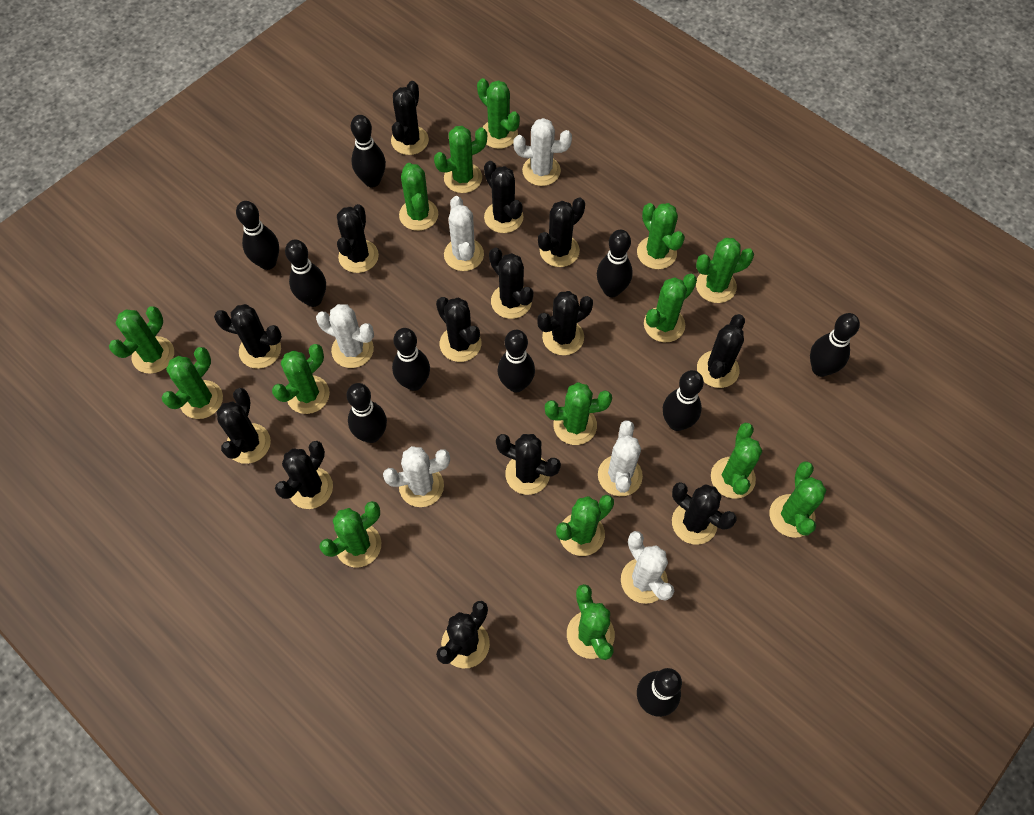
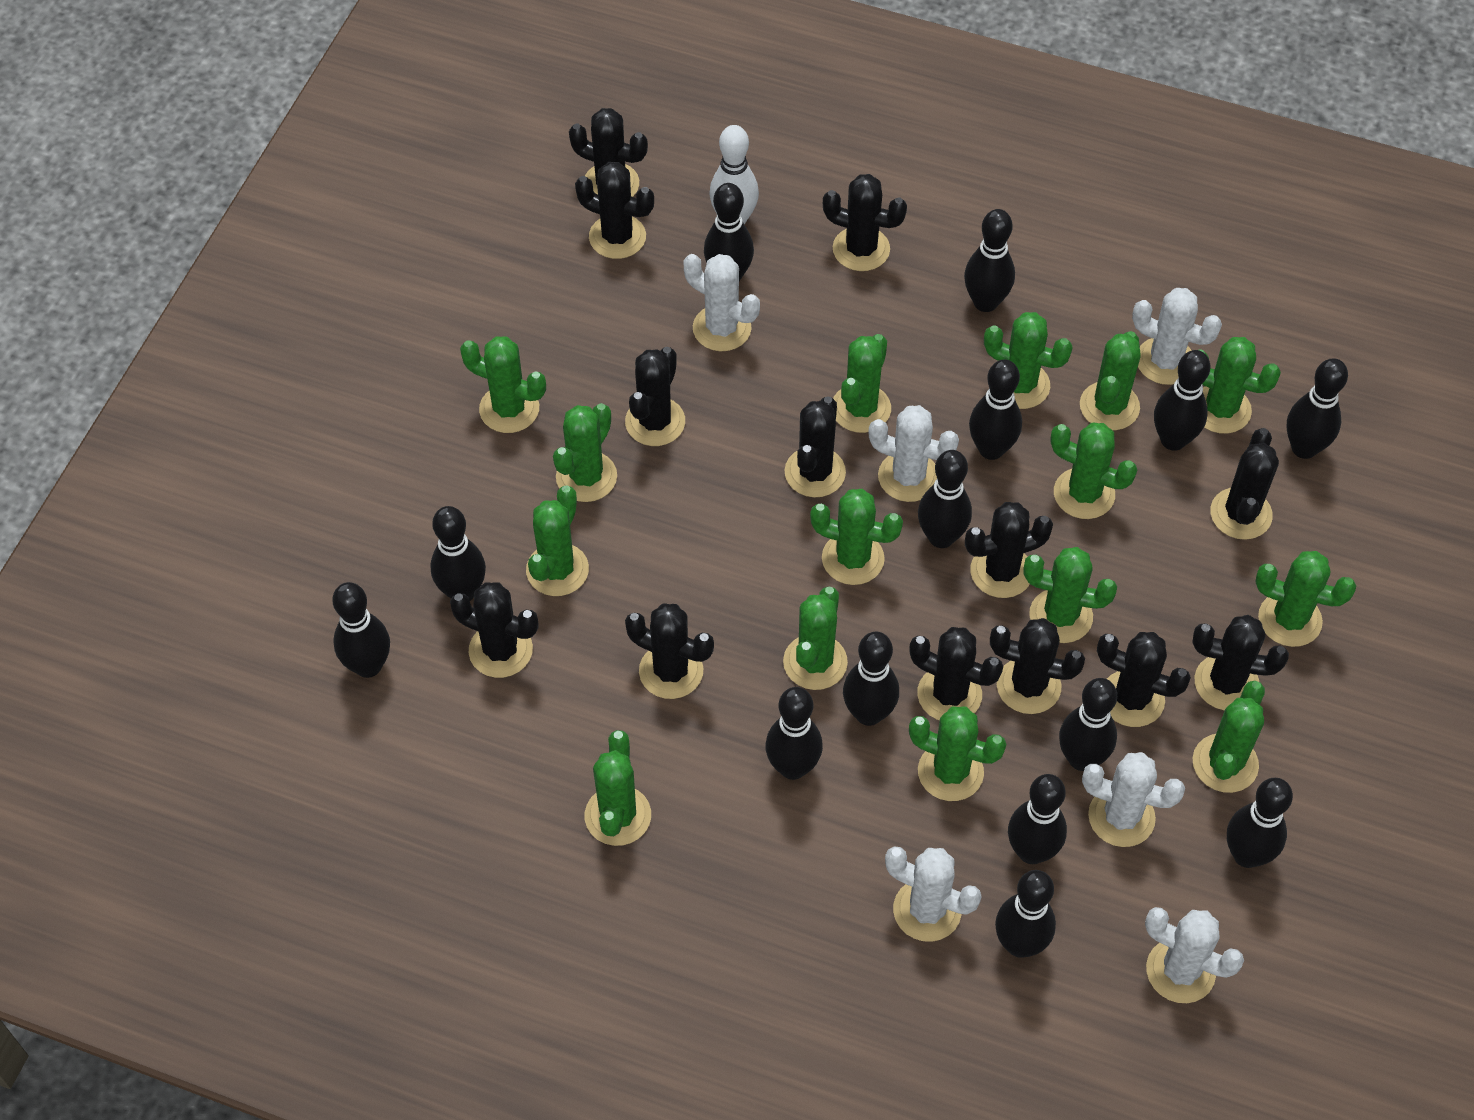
black bowling pin: 10 -> 14
black cactus: 14 -> 13
white bowling pin: 0 -> 1

